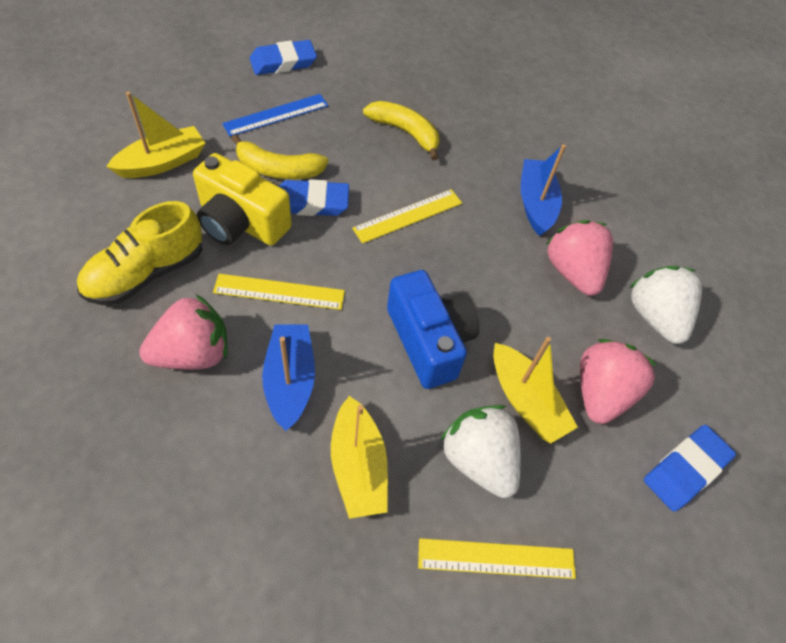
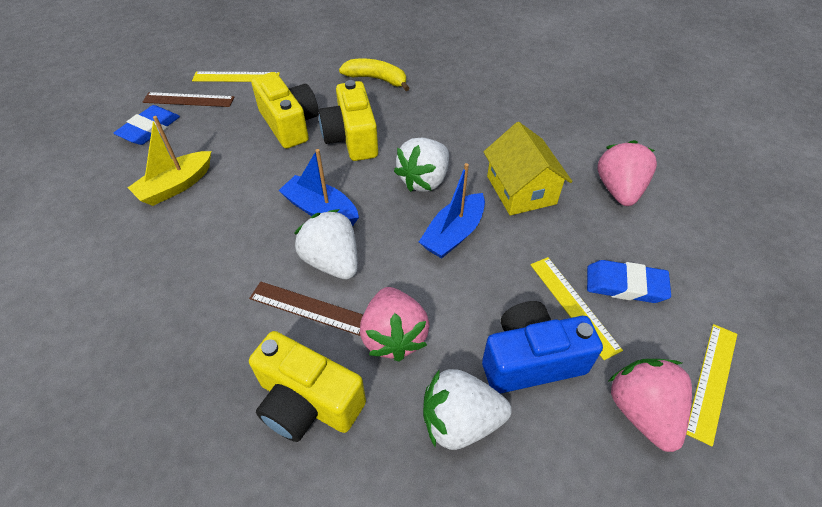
blue eraser: 3 -> 2
blue ruler: 1 -> 0
brown ruler: 0 -> 2
white strawberry: 2 -> 3
yellow banana: 2 -> 1
yellow boat: 3 -> 1
yellow camera: 1 -> 3
yellow house: 0 -> 1
yellow shoe: 1 -> 0

